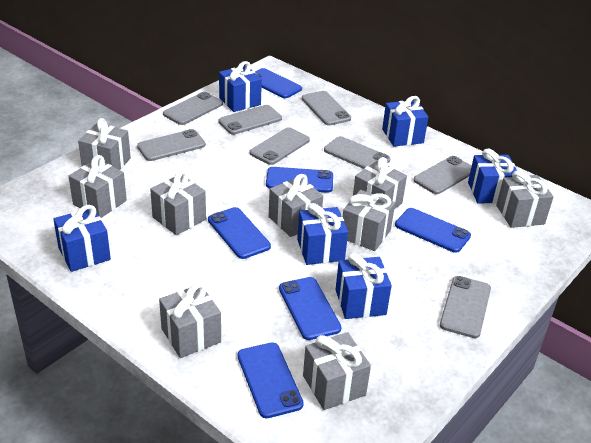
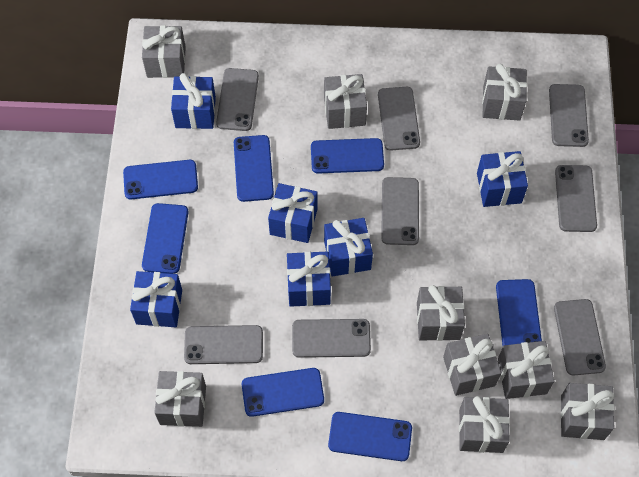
blue phone: 6 -> 7

